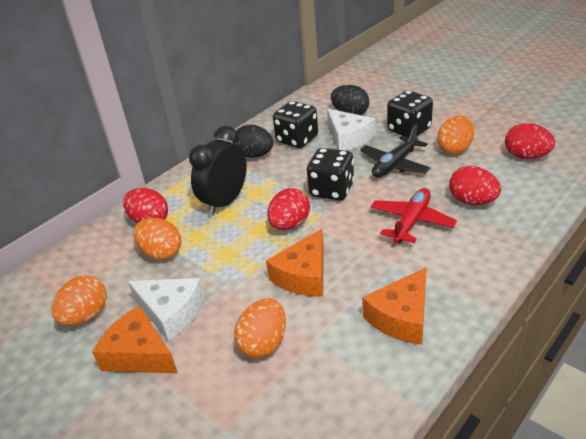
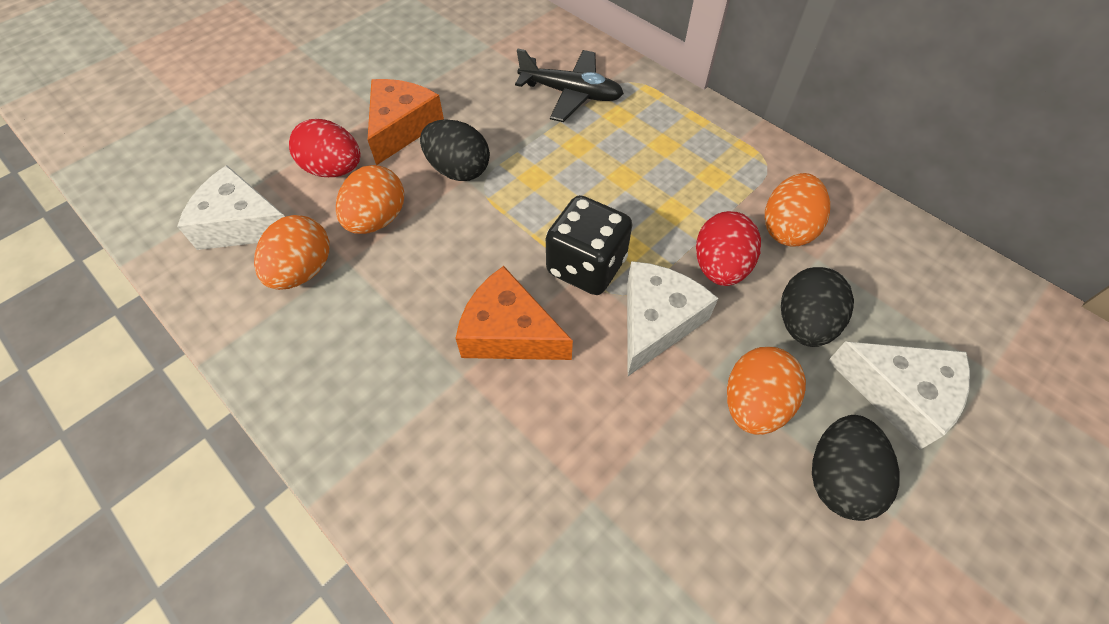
black clock: 1 -> 0
black dice: 3 -> 1
black egg: 2 -> 3
orange cheese: 3 -> 2
red egg: 4 -> 2
red plane: 1 -> 0
white cheese: 2 -> 3

